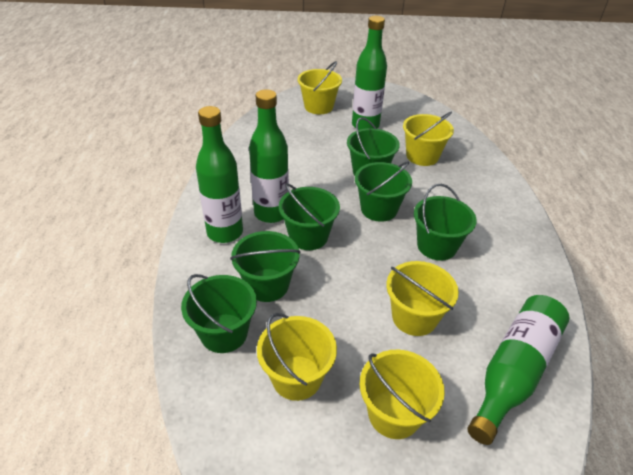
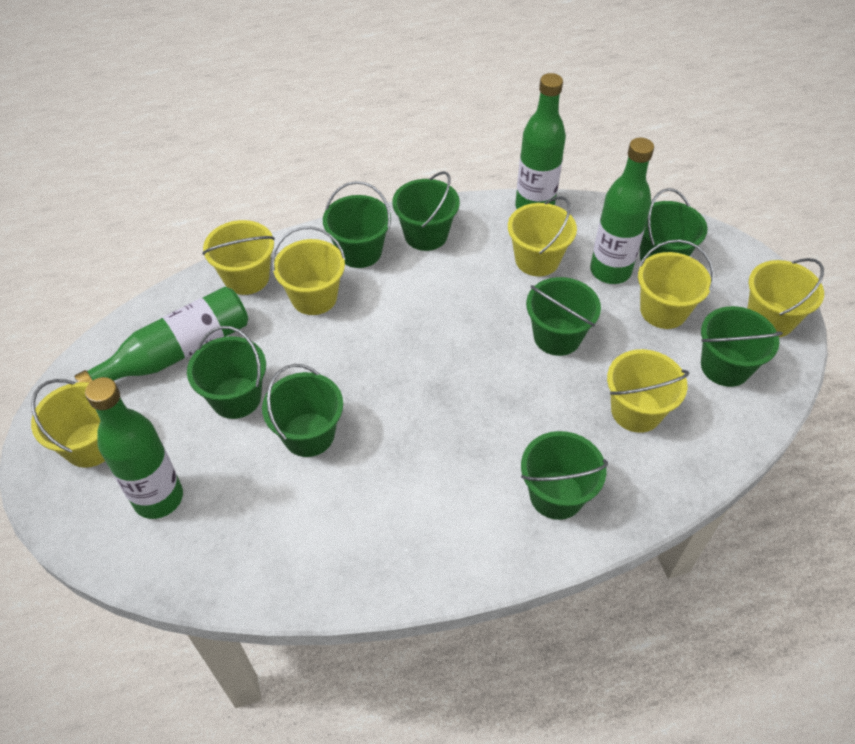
green bucket: 6 -> 8
yellow bucket: 5 -> 7

